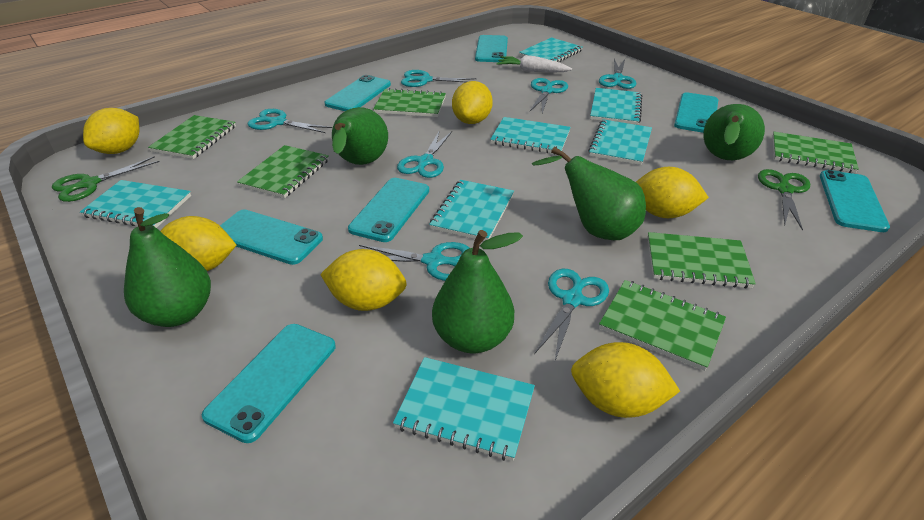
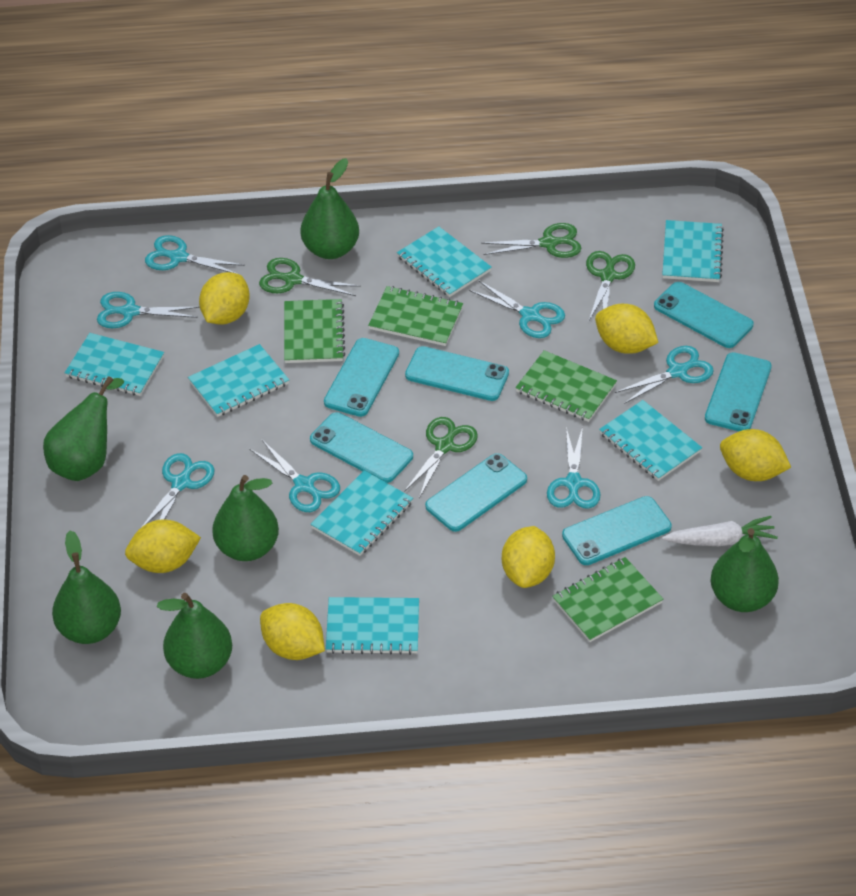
green notebook: 6 -> 4
green pear: 5 -> 6
green scissors: 2 -> 4

